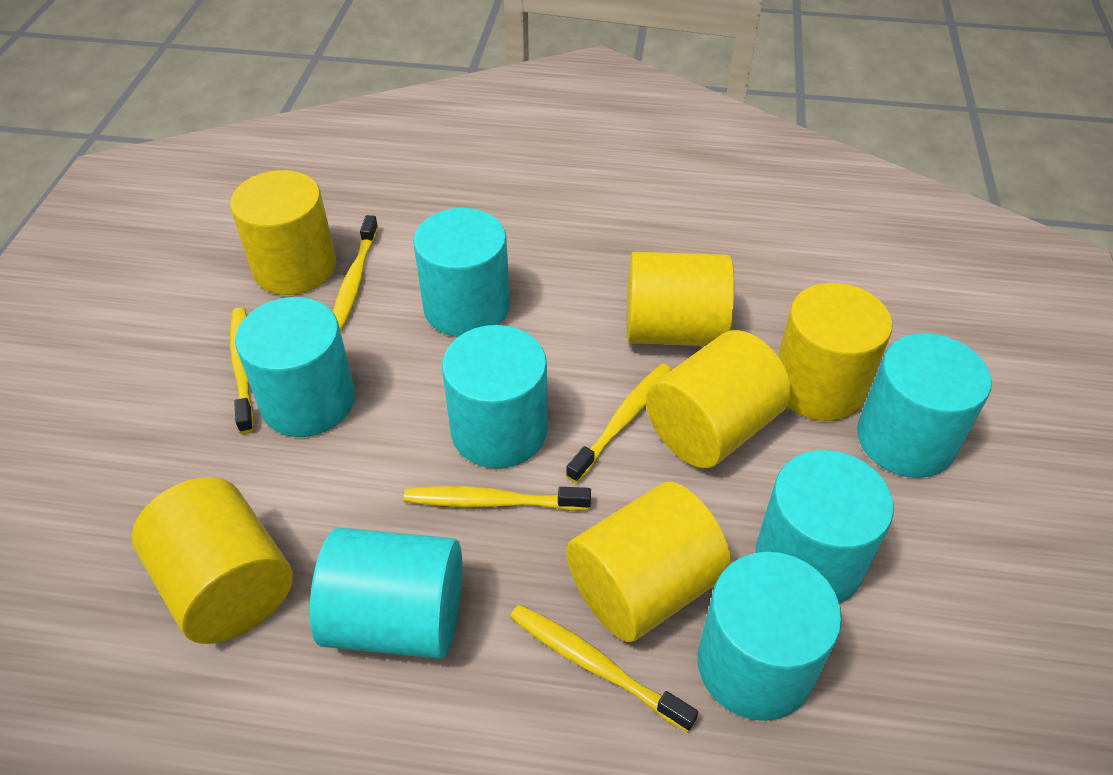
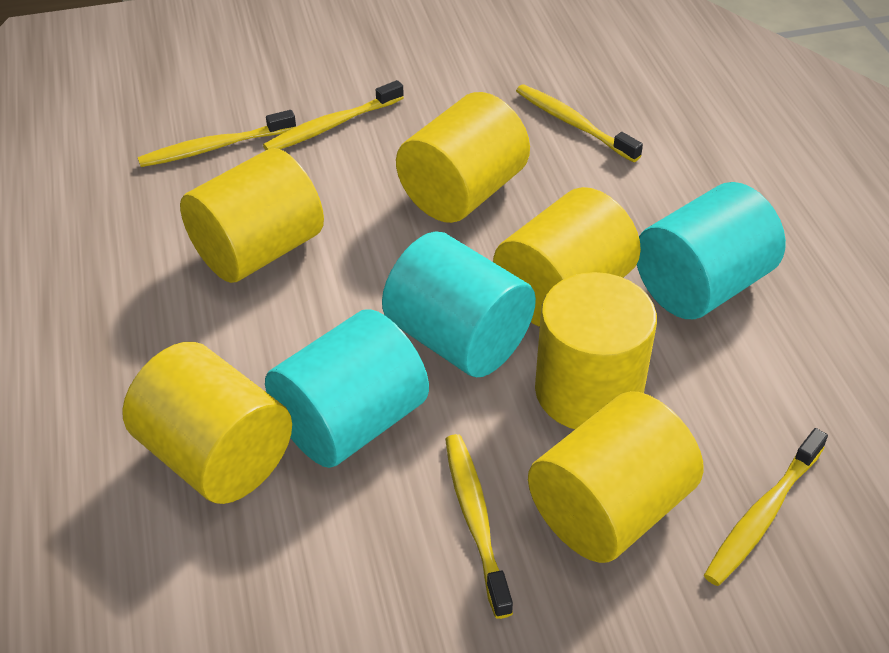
turquoise cylinder: 7 -> 3

